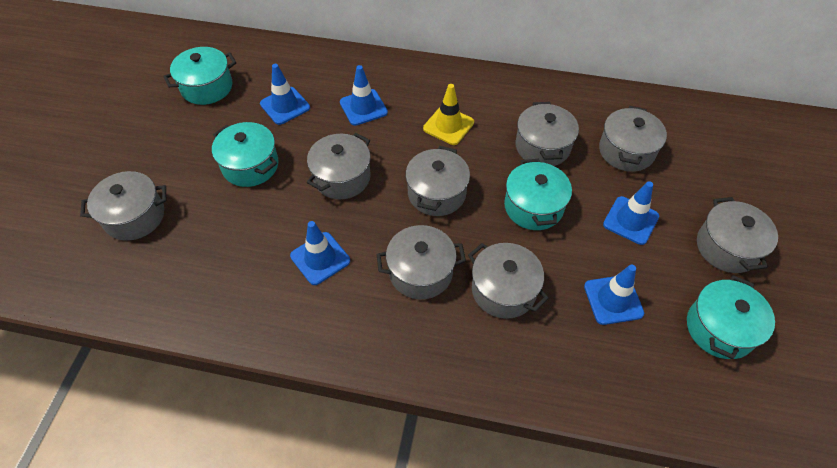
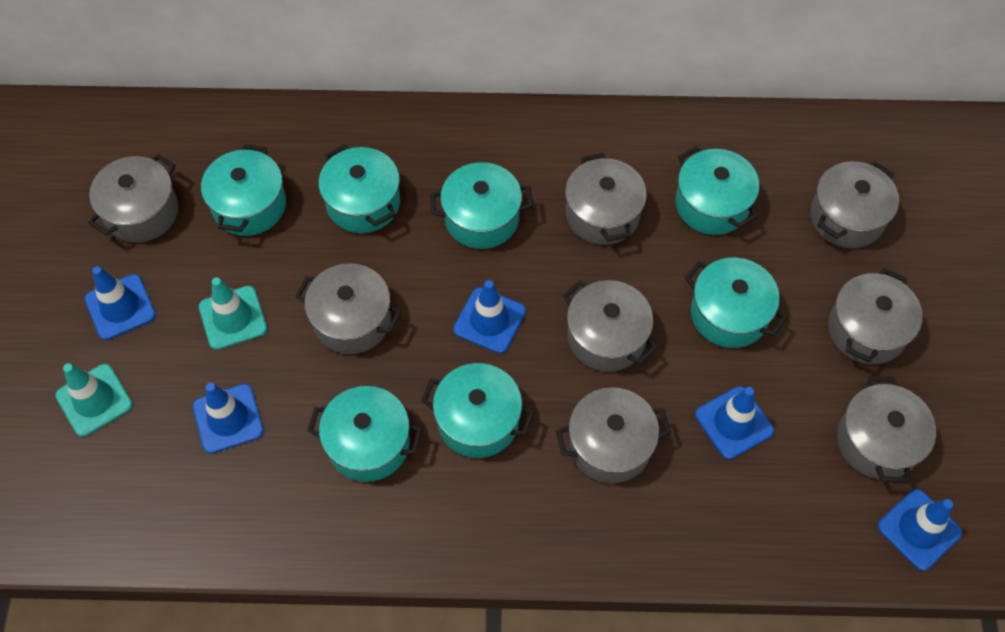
turquoise pot: 4 -> 7
turquoise traffic cone: 0 -> 2
yellow traffic cone: 1 -> 0

